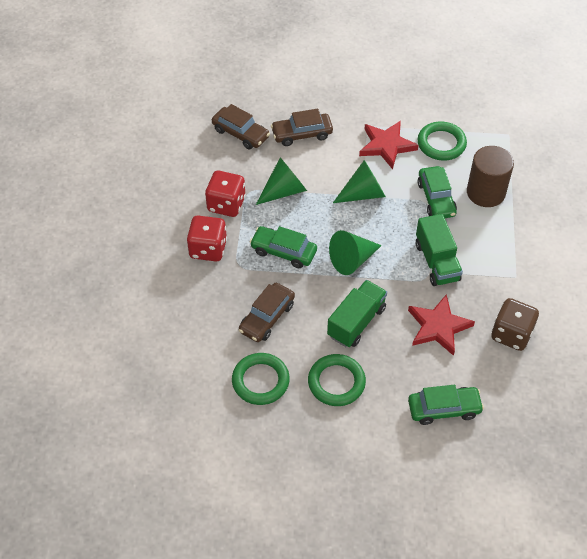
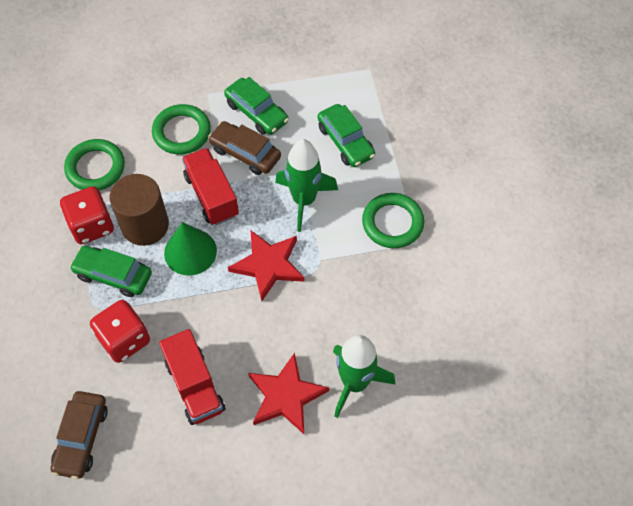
brown car: 3 -> 2
brown dice: 1 -> 0
green cone: 3 -> 1
green rocket: 0 -> 2
green truck: 2 -> 0
red truck: 0 -> 2

